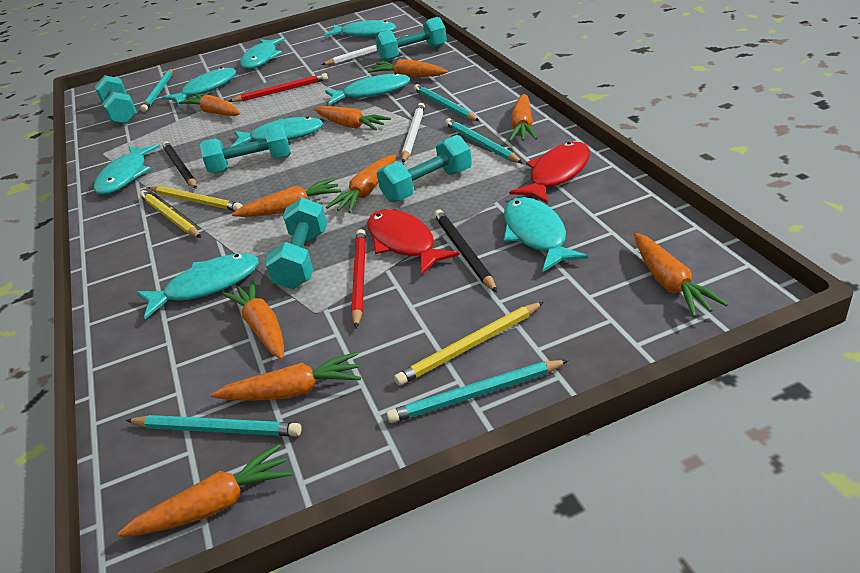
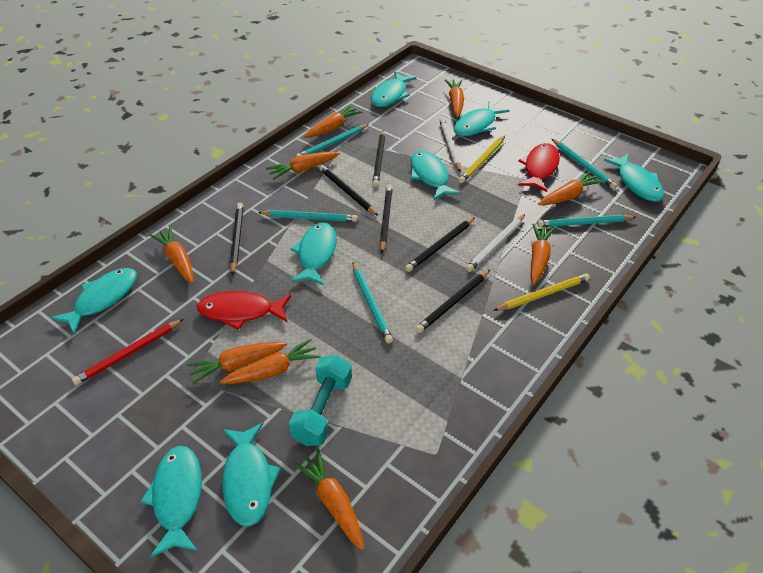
black pencil: 2 -> 6
orange carrot: 10 -> 9
red pencil: 2 -> 1
turquoise dumbbell: 5 -> 1
yellow pencil: 3 -> 2

